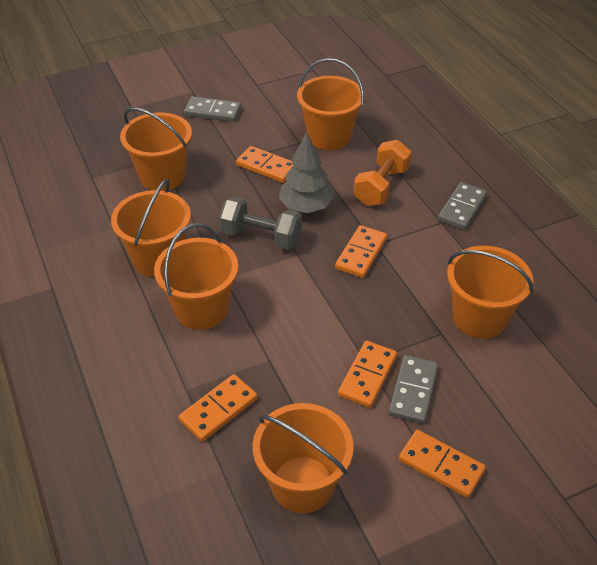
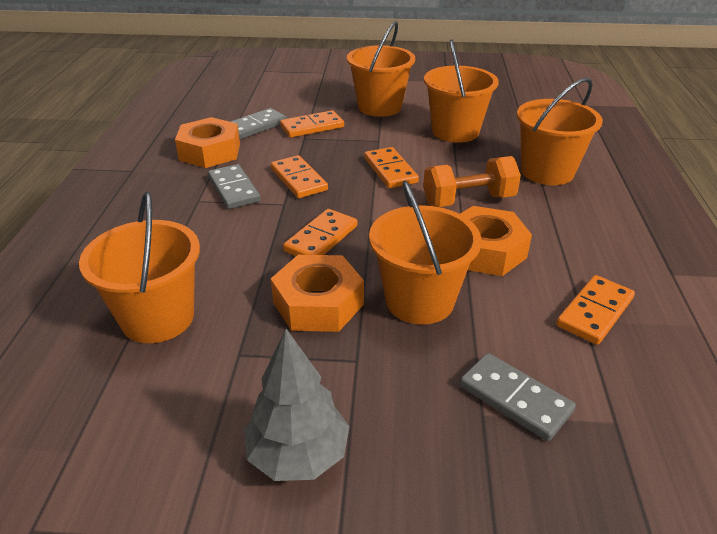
grey dumbbell: 1 -> 0
orange bucket: 6 -> 5
orange nut: 0 -> 3

